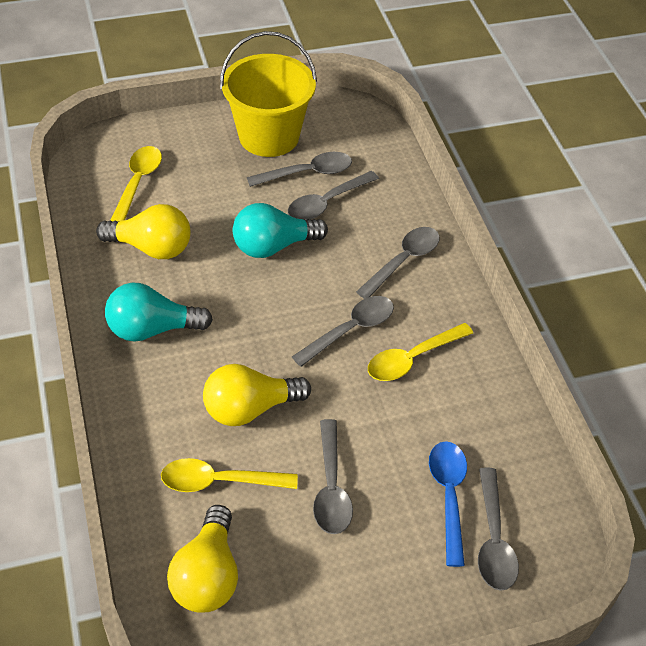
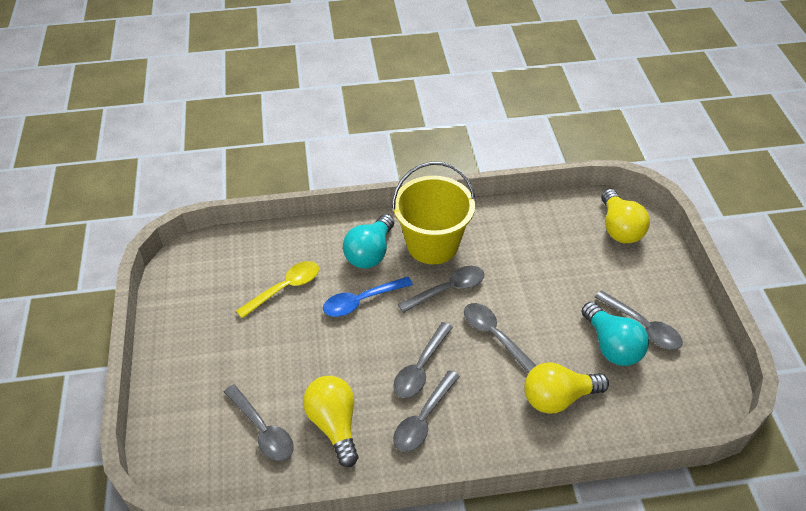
yellow spoon: 3 -> 1

